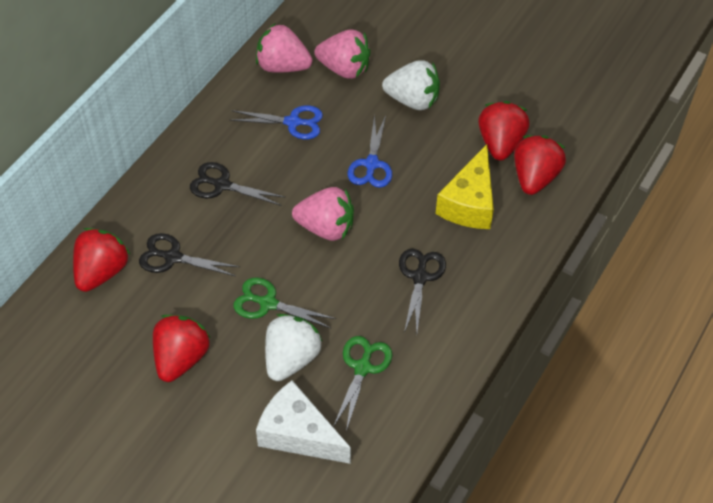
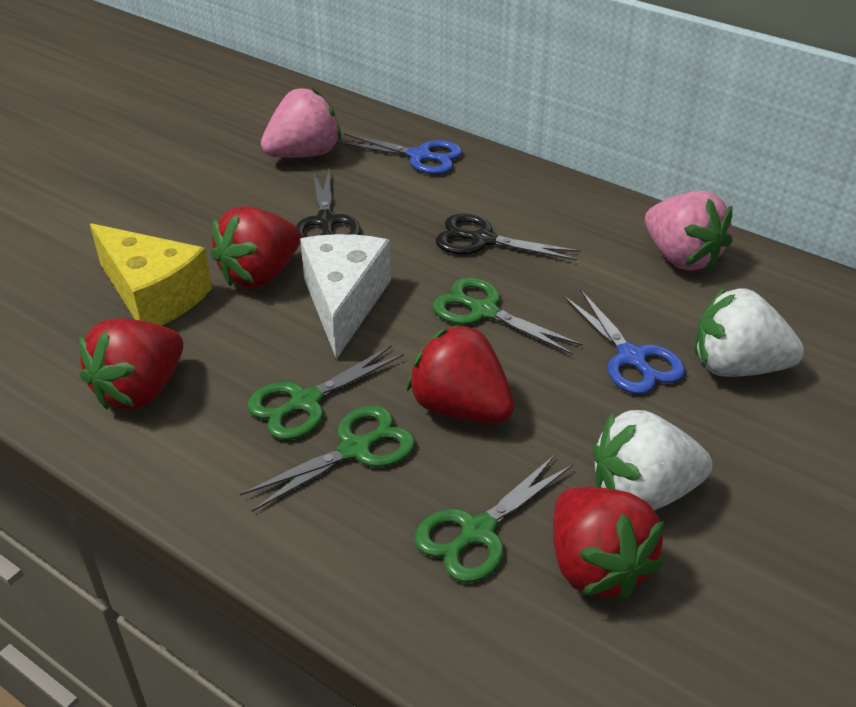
black scissors: 3 -> 2
green scissors: 2 -> 4
pink strawberry: 3 -> 2

